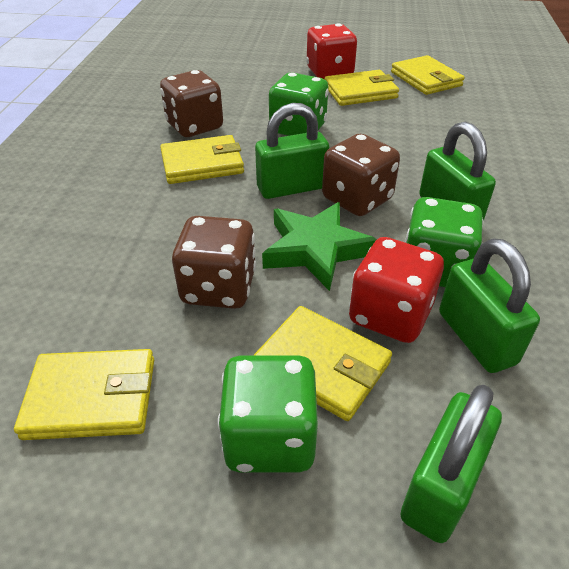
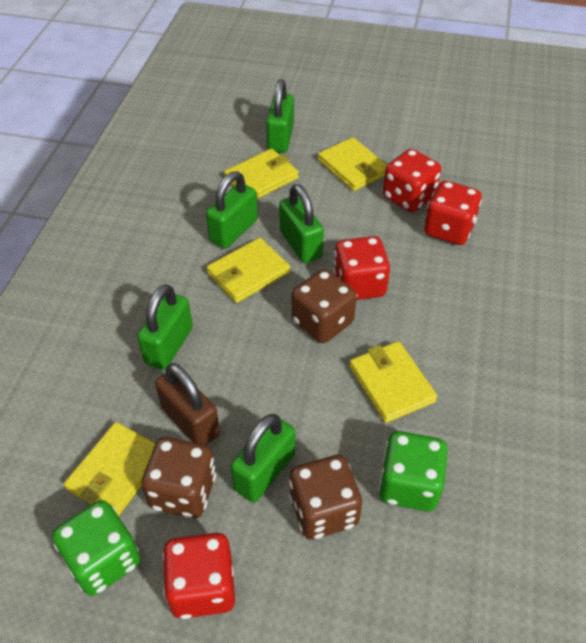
brown padlock: 0 -> 1
green dice: 3 -> 2
green padlock: 4 -> 5
green star: 1 -> 0
red dice: 2 -> 4

